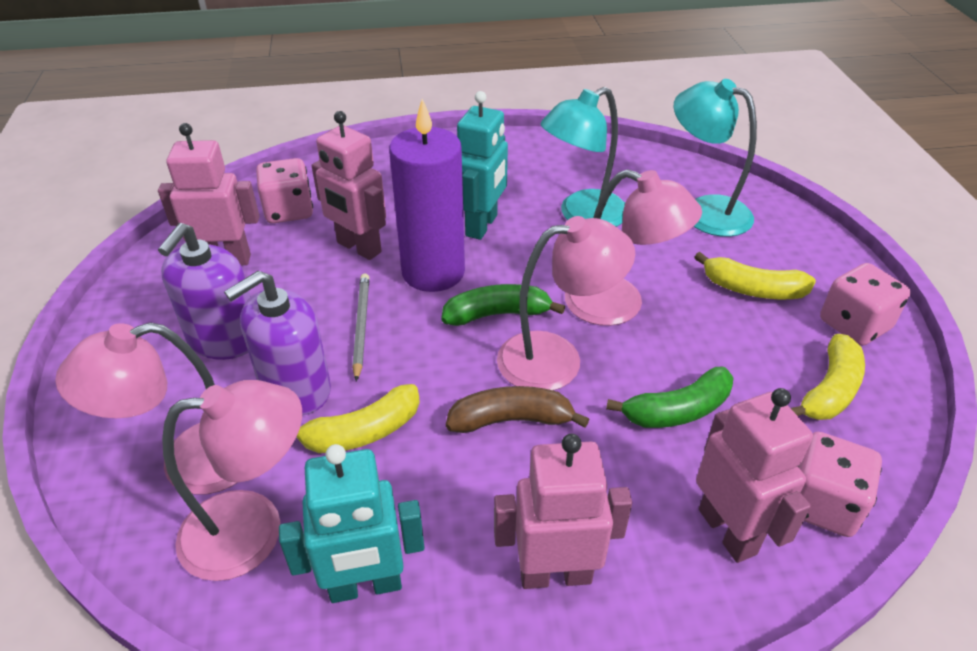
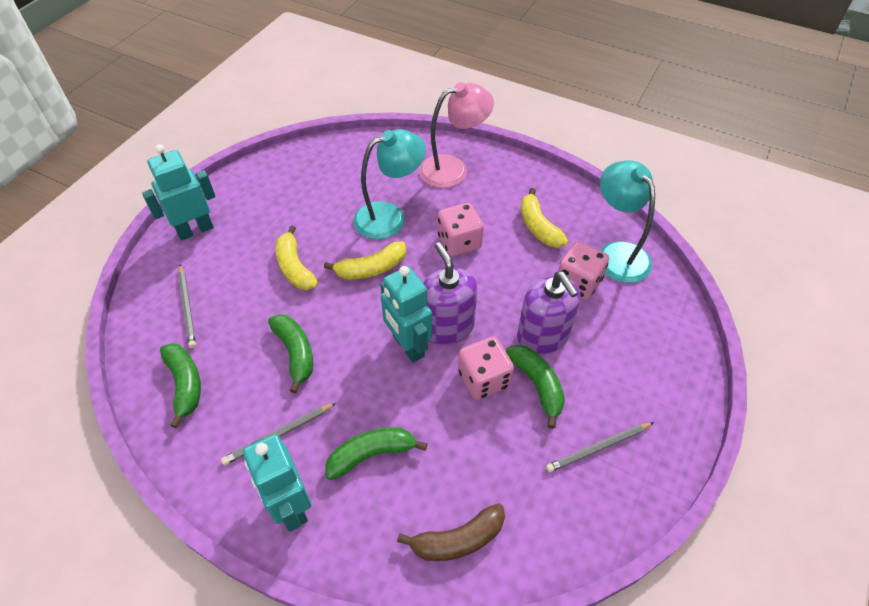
green banana: 2 -> 4
grey pencil: 1 -> 3
pink lamp: 4 -> 1
pink robot: 4 -> 0
purple candle: 1 -> 0
turquoise robot: 2 -> 3

